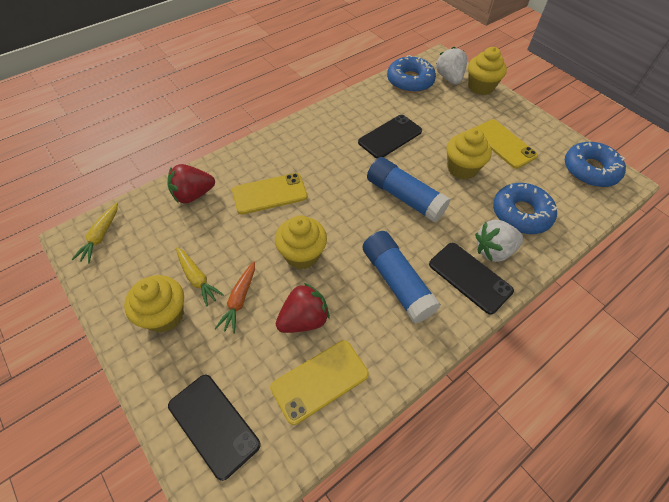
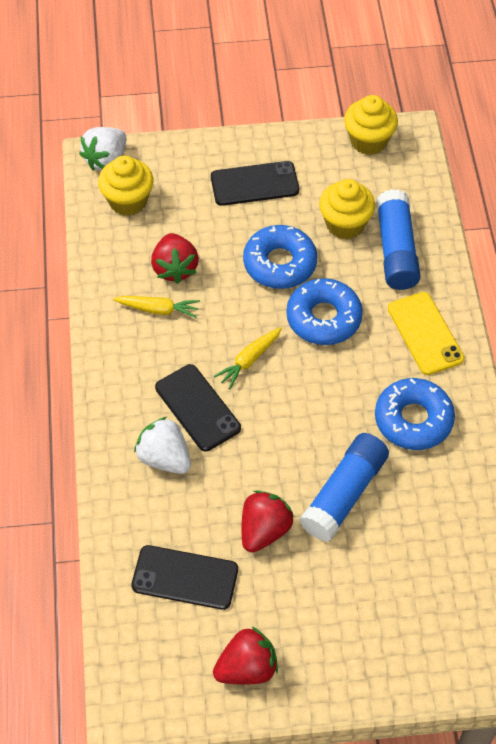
orange carrot: 1 -> 0
red strawberry: 2 -> 3
yellow cupcake: 4 -> 3
yellow phone: 3 -> 1

